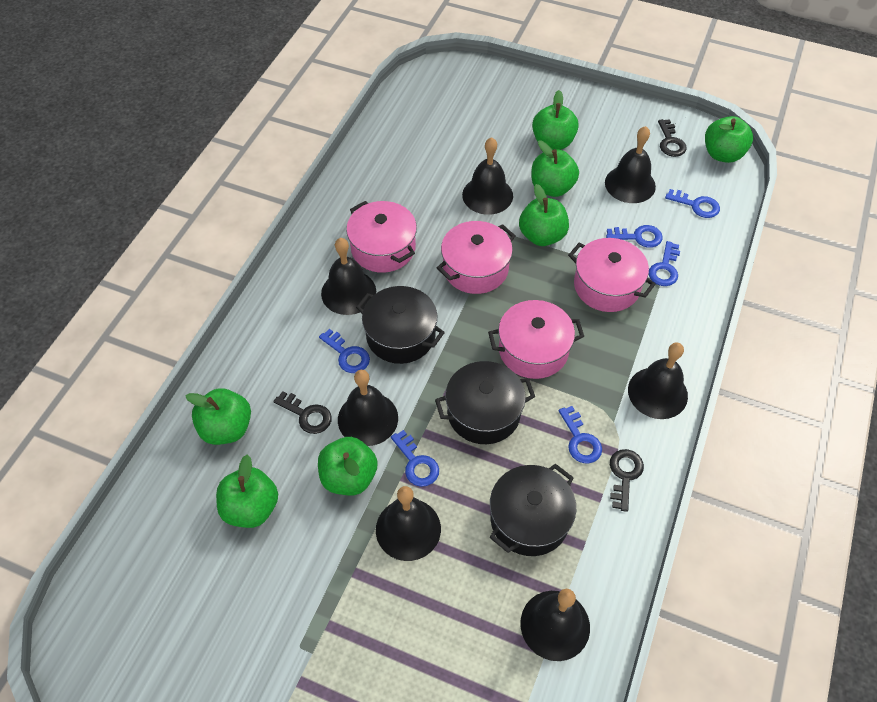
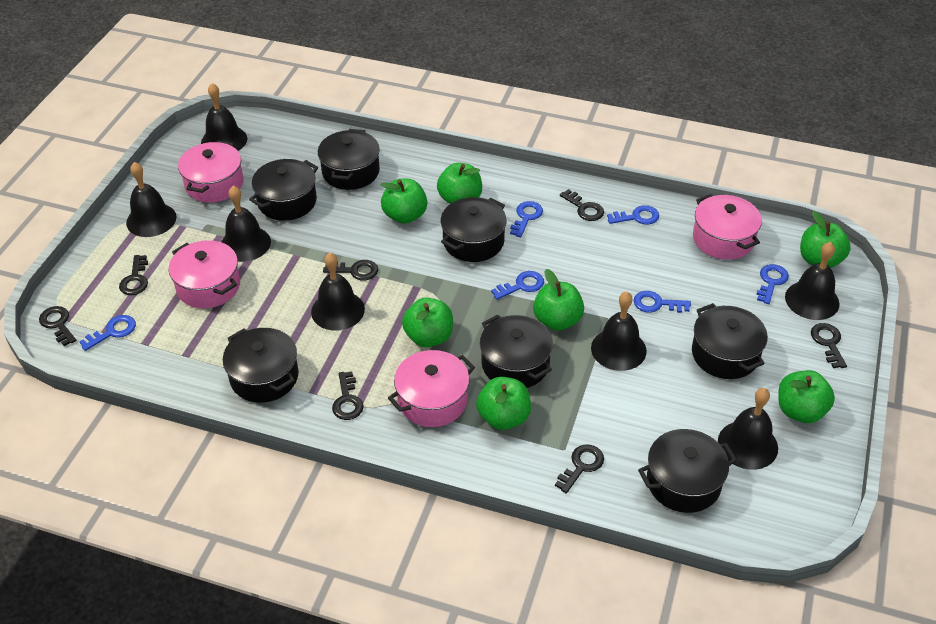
black key: 3 -> 7
black pot: 3 -> 7

